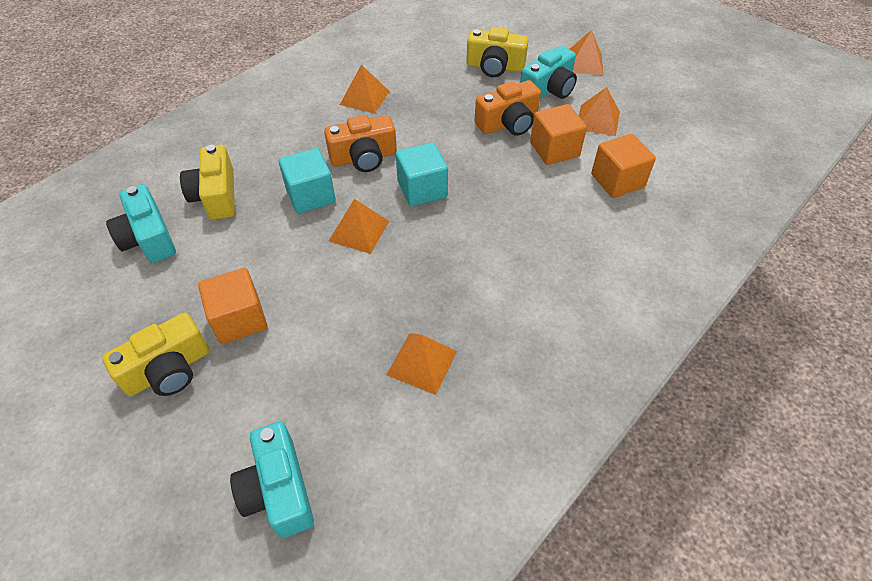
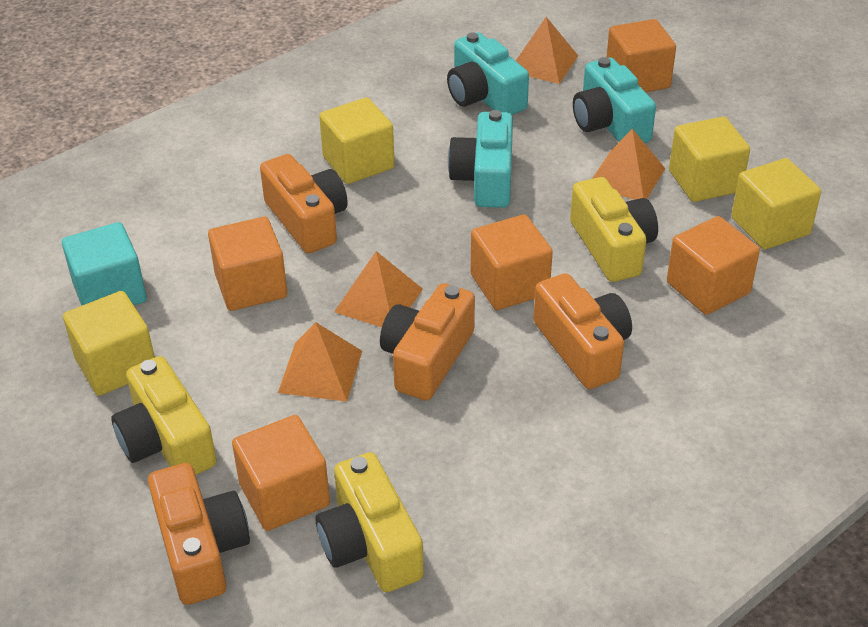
orange camera: 2 -> 4
orange cube: 3 -> 5
orange pyramid: 5 -> 4
turquoise cube: 2 -> 1
yellow cube: 0 -> 4

